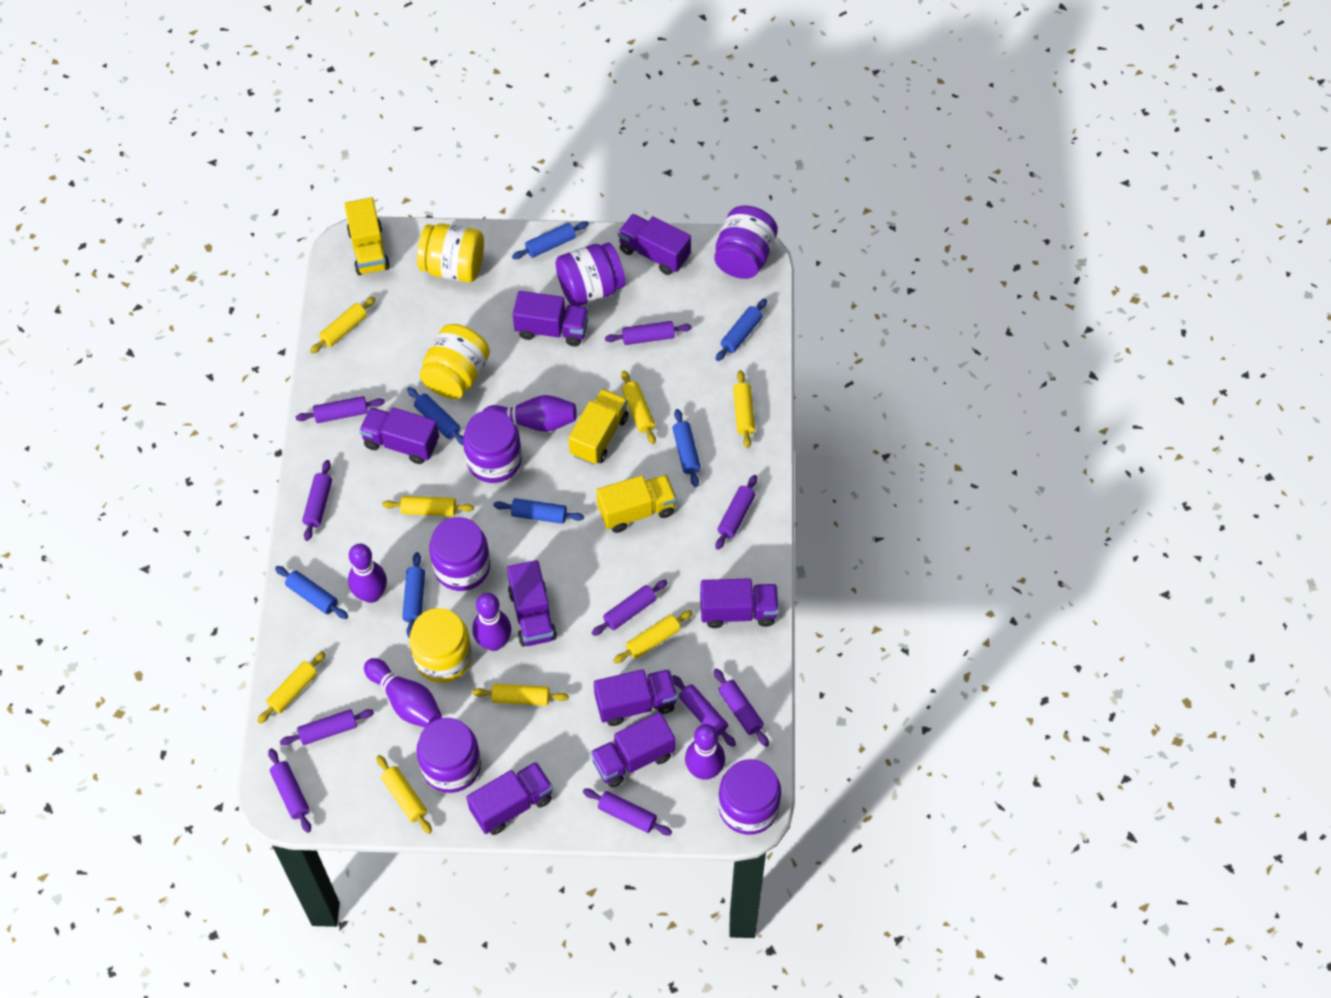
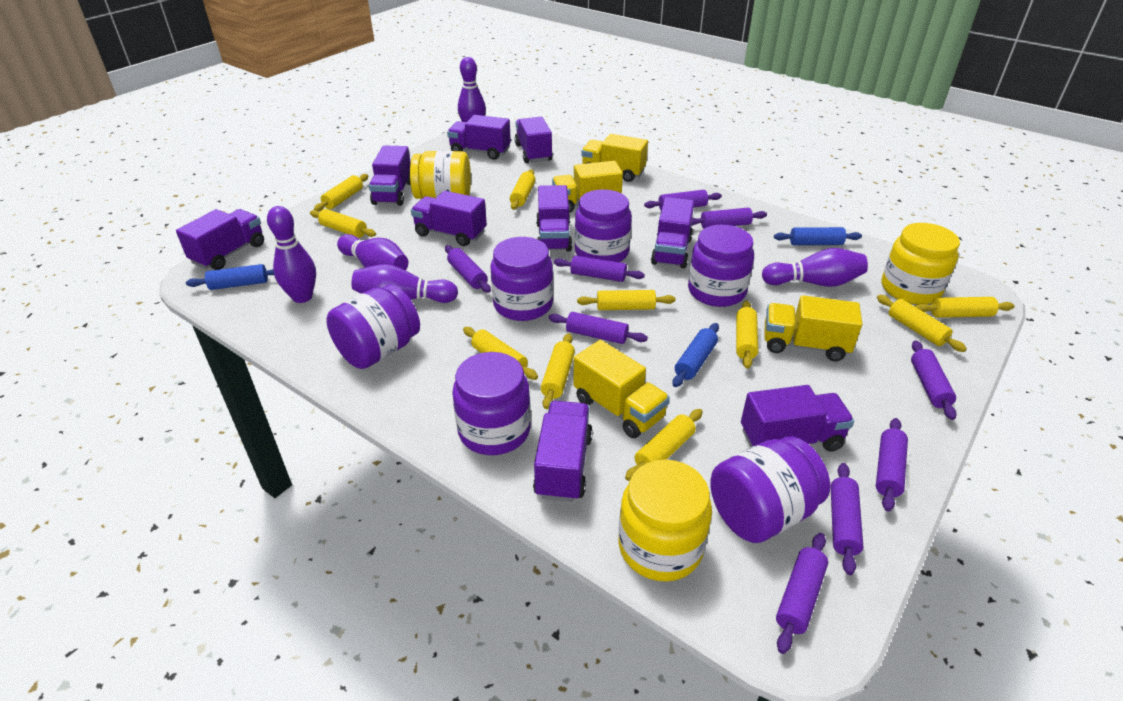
blue rolling pin: 7 -> 3
purple rolling pin: 10 -> 9
purple truck: 8 -> 9
yellow rolling pin: 8 -> 10
yellow truck: 3 -> 4

